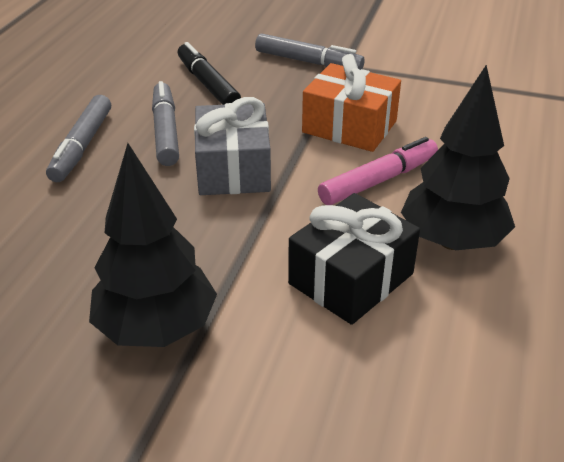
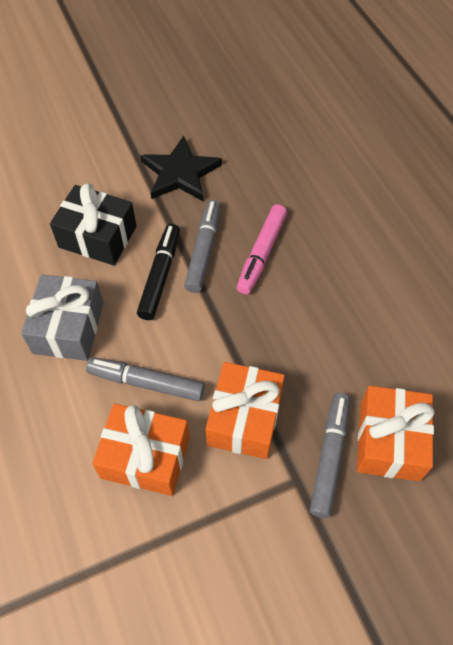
black star: 0 -> 1
black tree: 2 -> 0
orange gift: 1 -> 3

